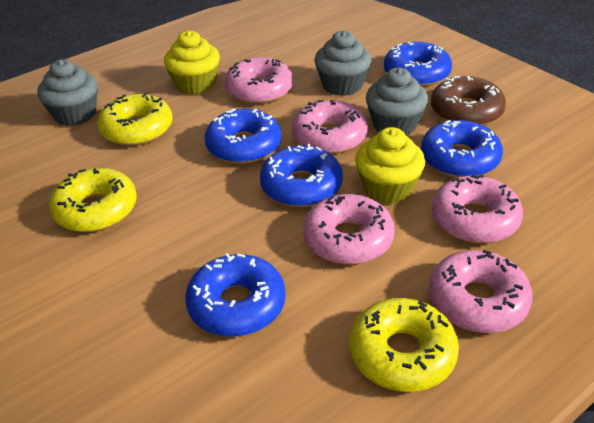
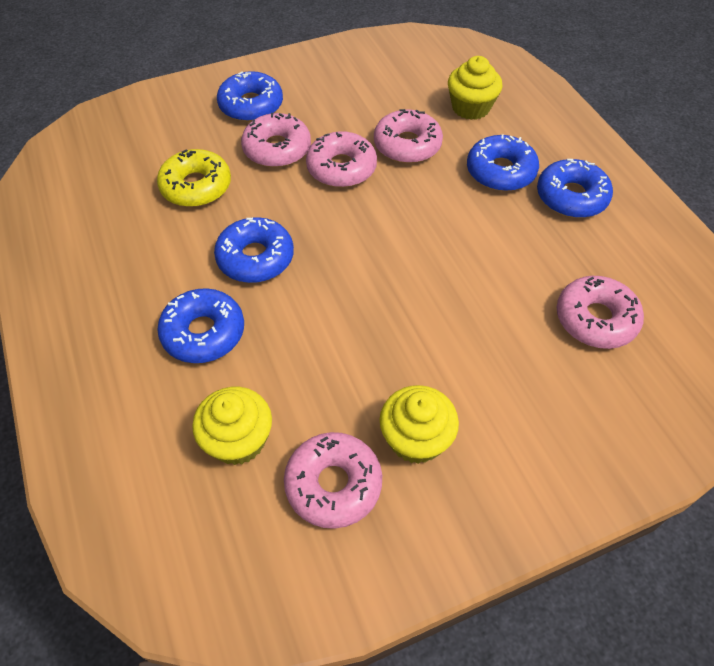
brown donut: 1 -> 0
grey cupcake: 3 -> 0
yellow cupcake: 2 -> 3
yellow donut: 3 -> 1

